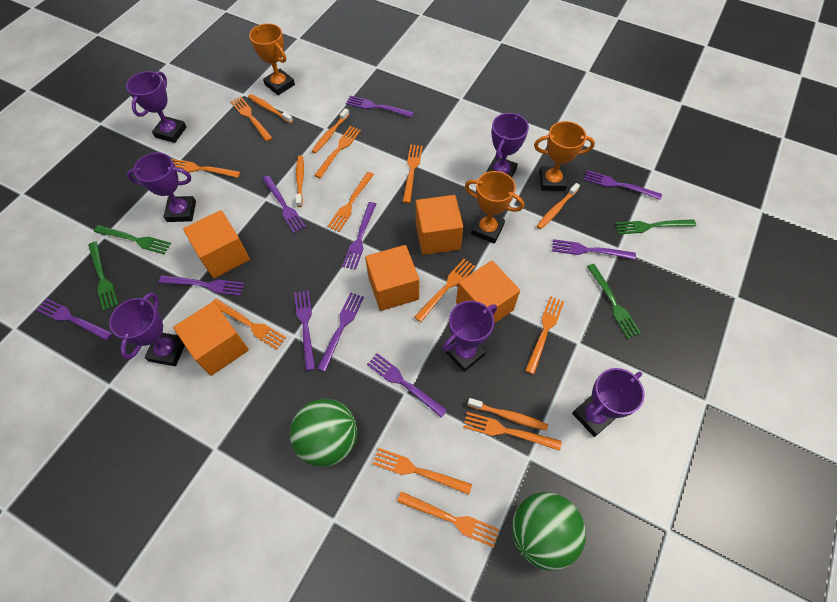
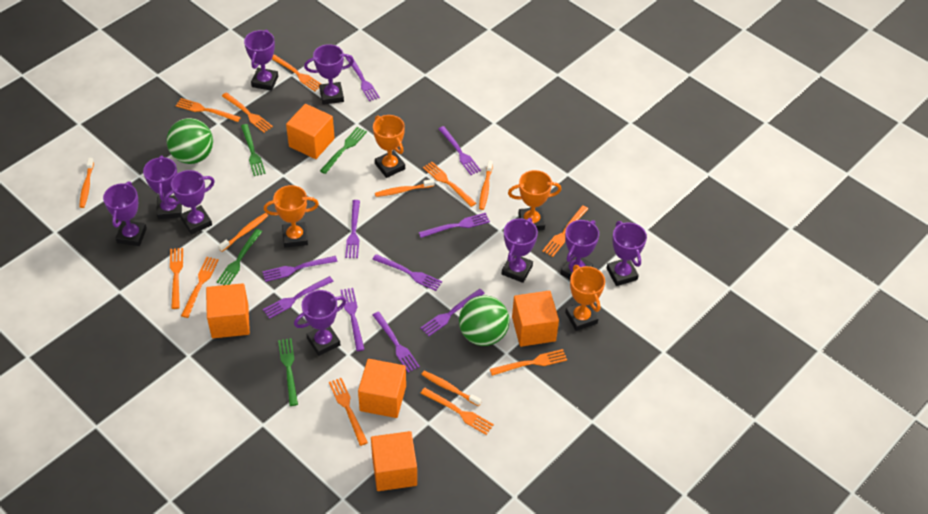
orange fork: 11 -> 10
orange trophy: 3 -> 4
purple trophy: 6 -> 9

